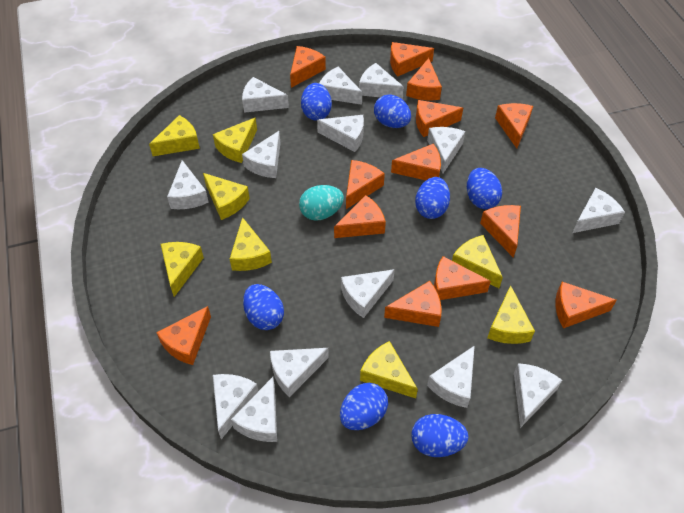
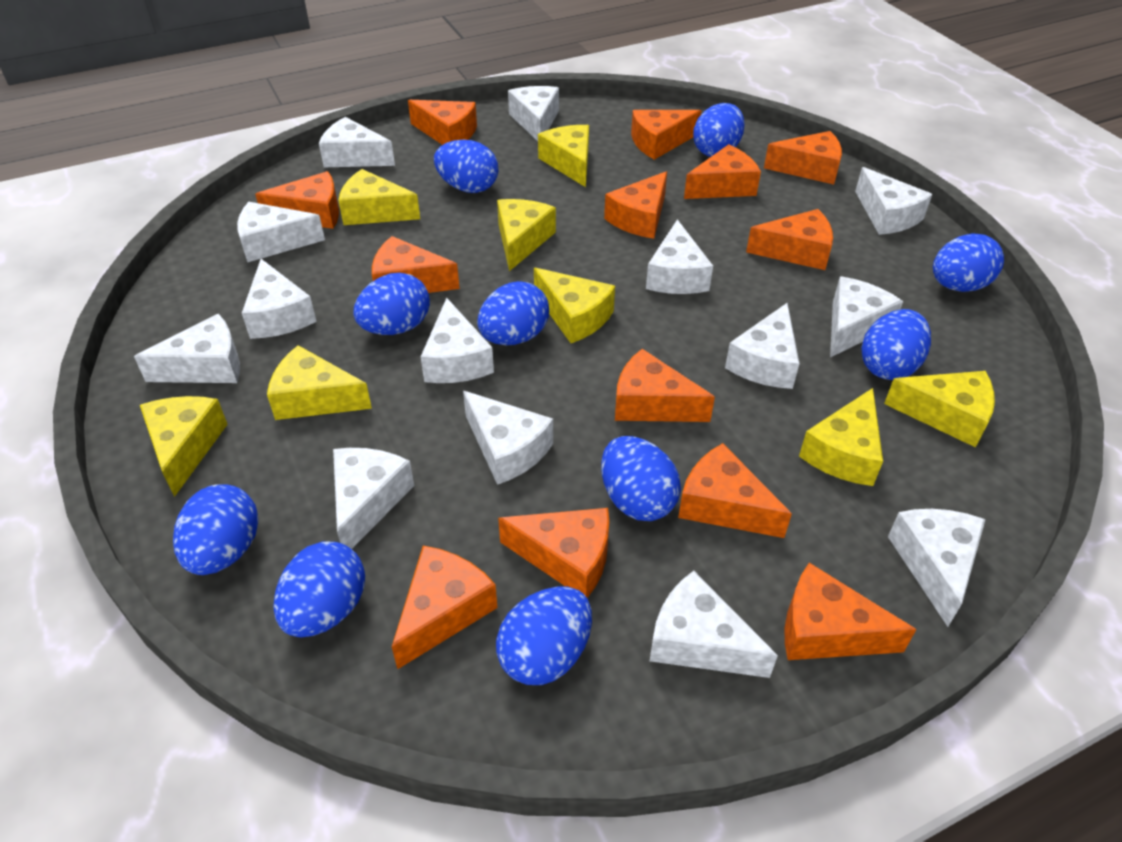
blue egg: 7 -> 10
turquoise egg: 1 -> 0

